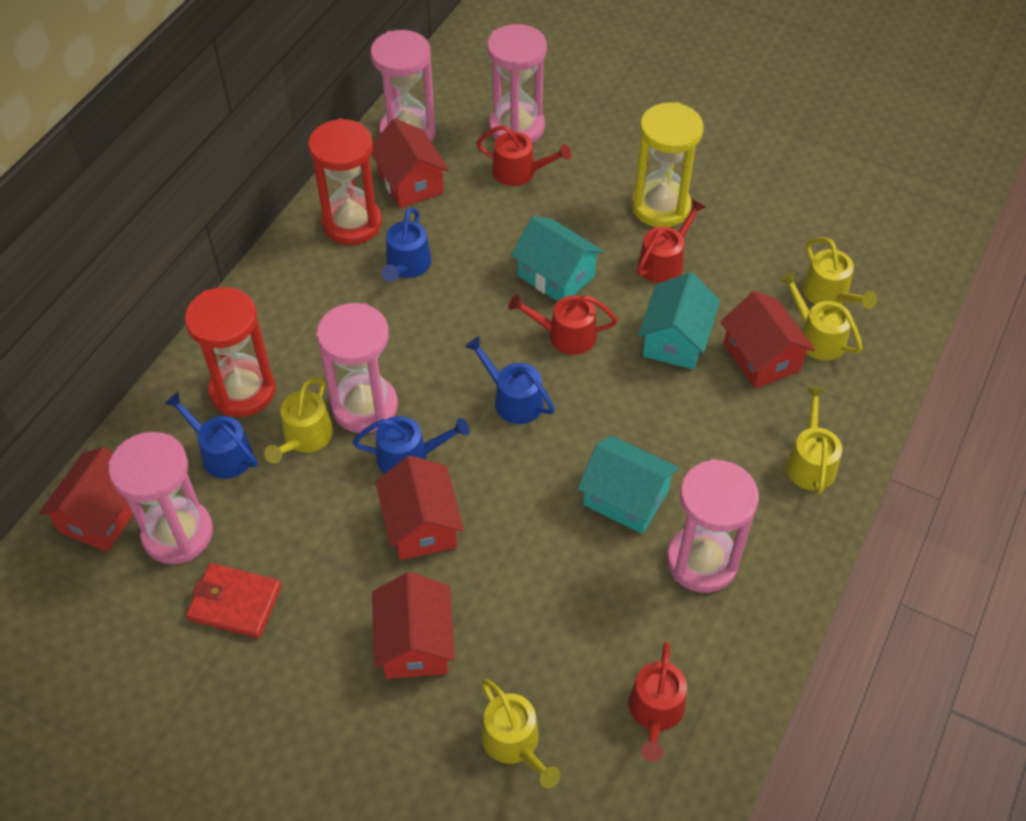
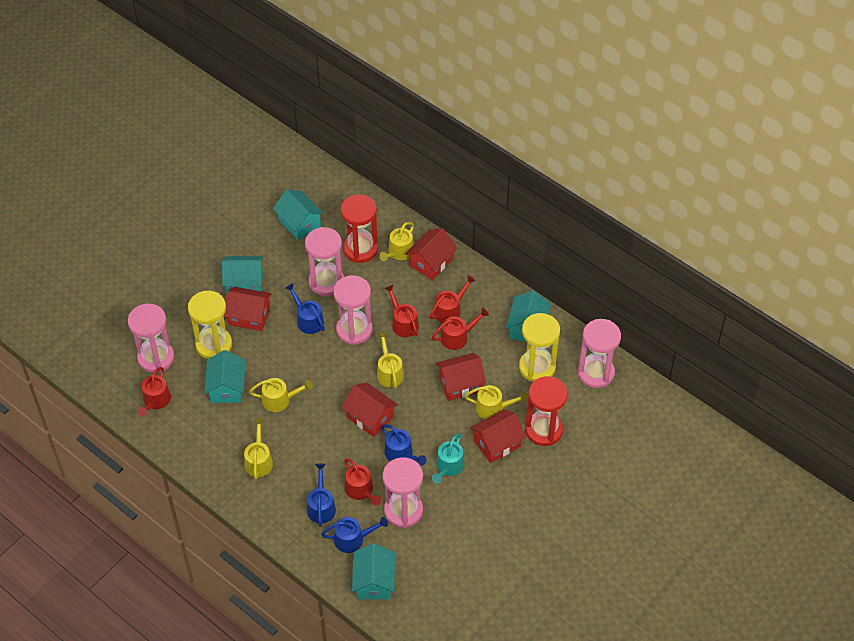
red wallet: 1 -> 0
red watering can: 4 -> 5
turquoise house: 3 -> 5
turquoise watering can: 0 -> 1
yellow hourglass: 1 -> 2

